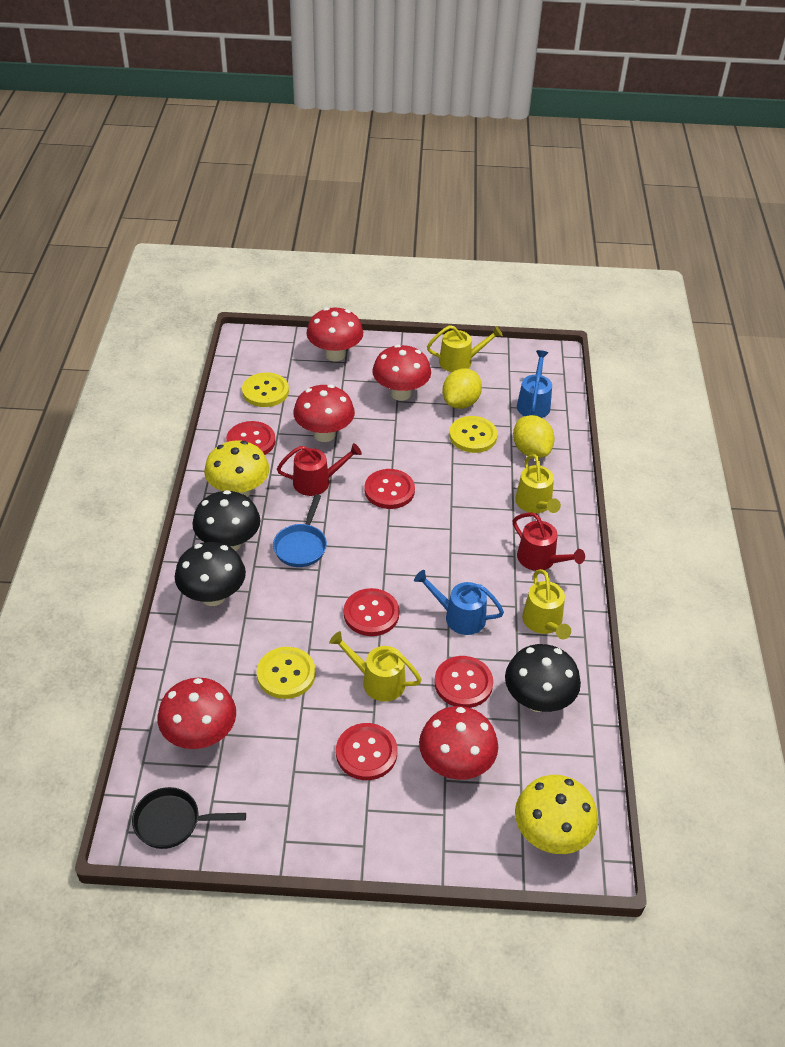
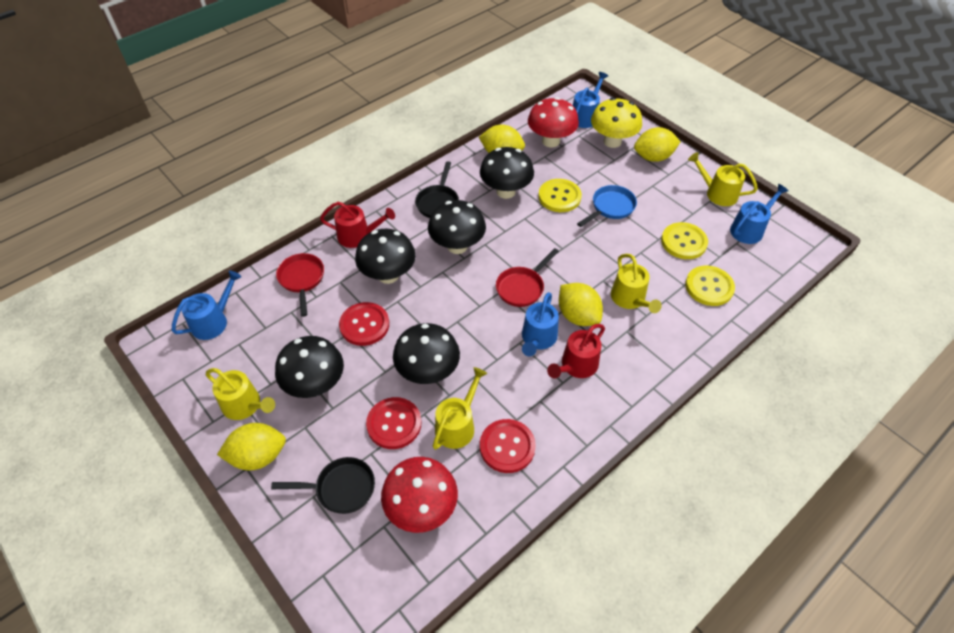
black mushroom: 3 -> 5
black pan: 1 -> 2
blue watering can: 2 -> 4
red button: 5 -> 3
red mushroom: 5 -> 2
red pan: 0 -> 2
yellow lemon: 2 -> 4
yellow mushroom: 2 -> 1

